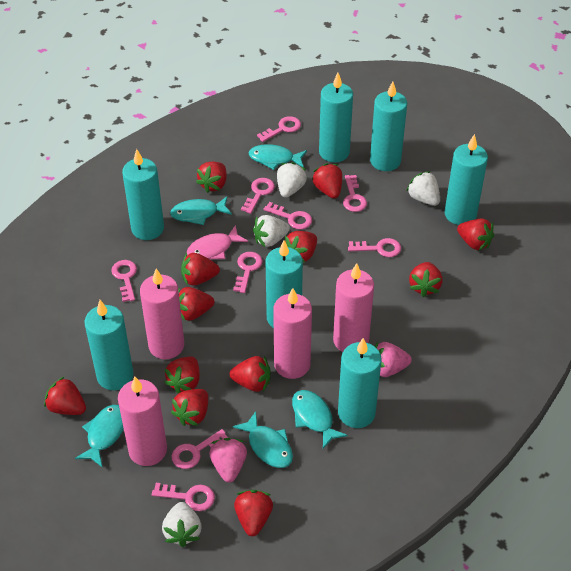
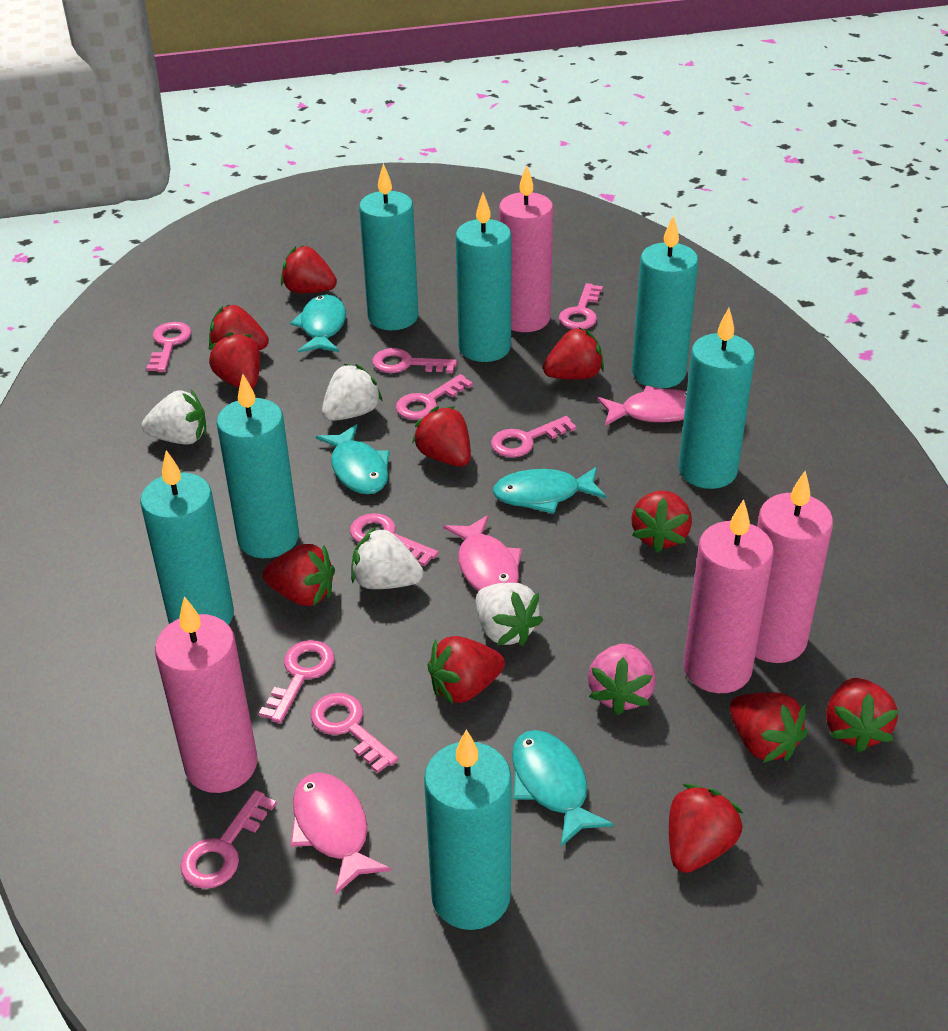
pink fish: 1 -> 3
pink strawberry: 2 -> 1
red strawberry: 12 -> 11
turquoise fish: 5 -> 4

